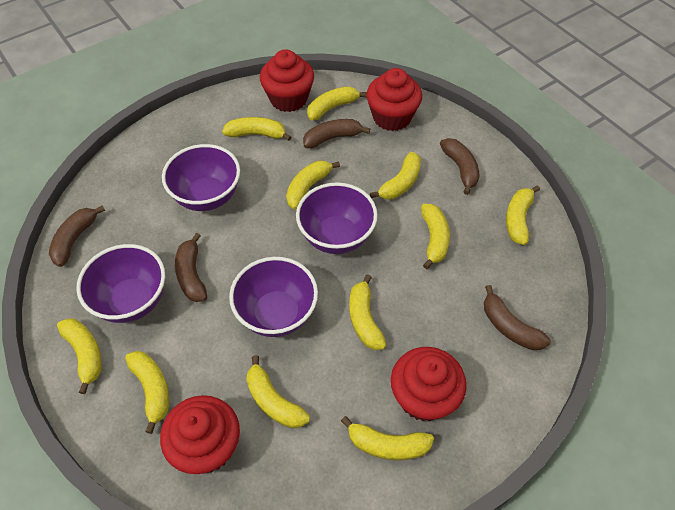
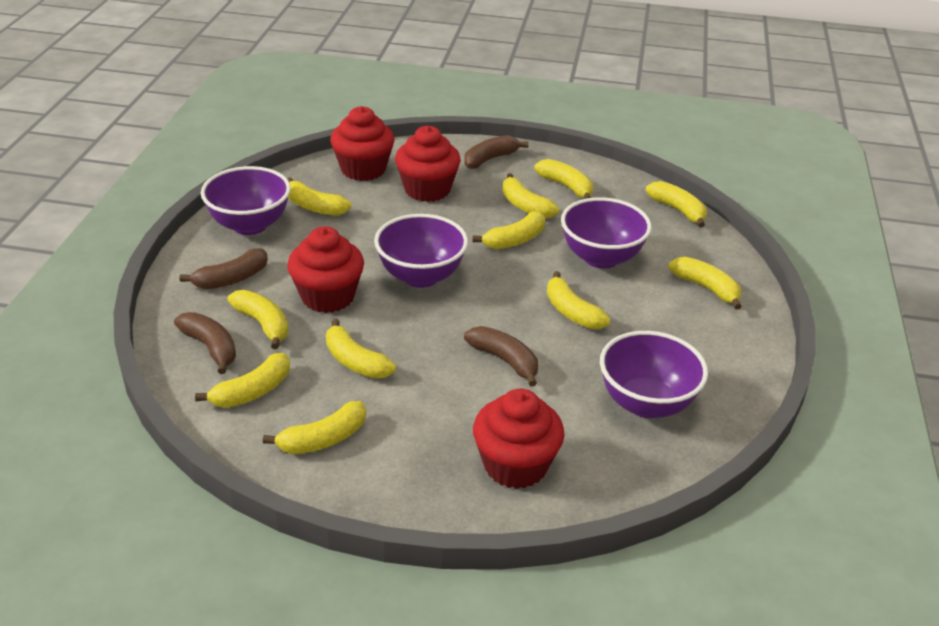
brown banana: 5 -> 4

